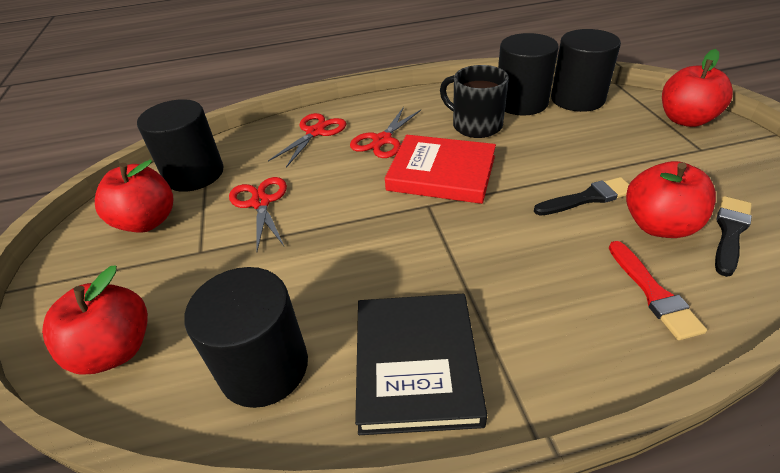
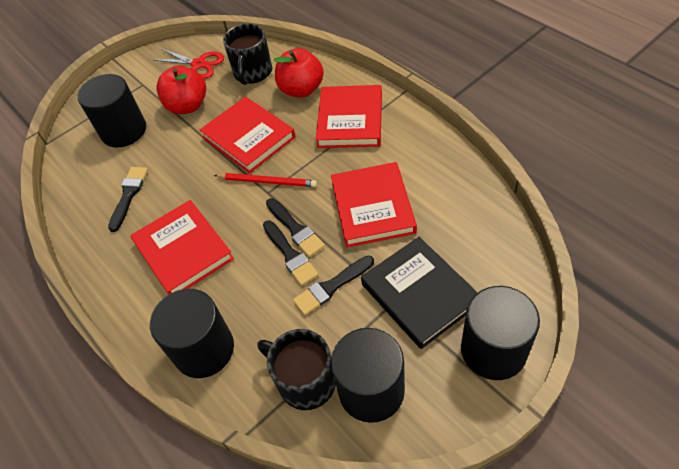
black brush: 2 -> 4
black mug: 1 -> 2
red apple: 4 -> 2
red book: 1 -> 4
red brush: 1 -> 0
red pencil: 0 -> 1
red scissors: 3 -> 1

